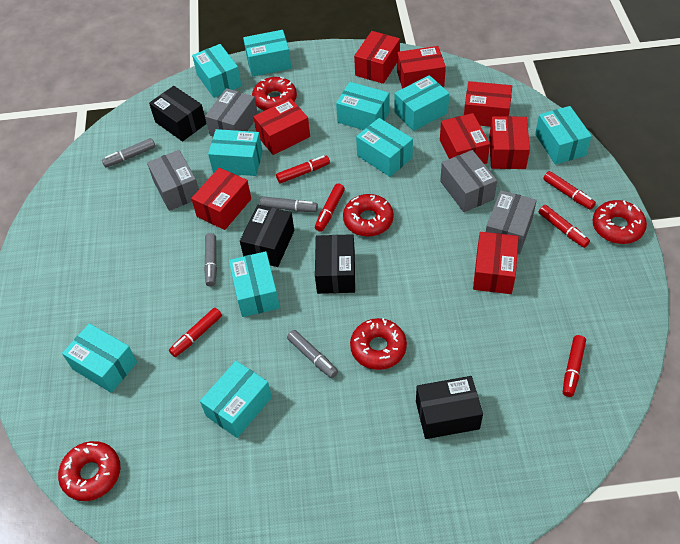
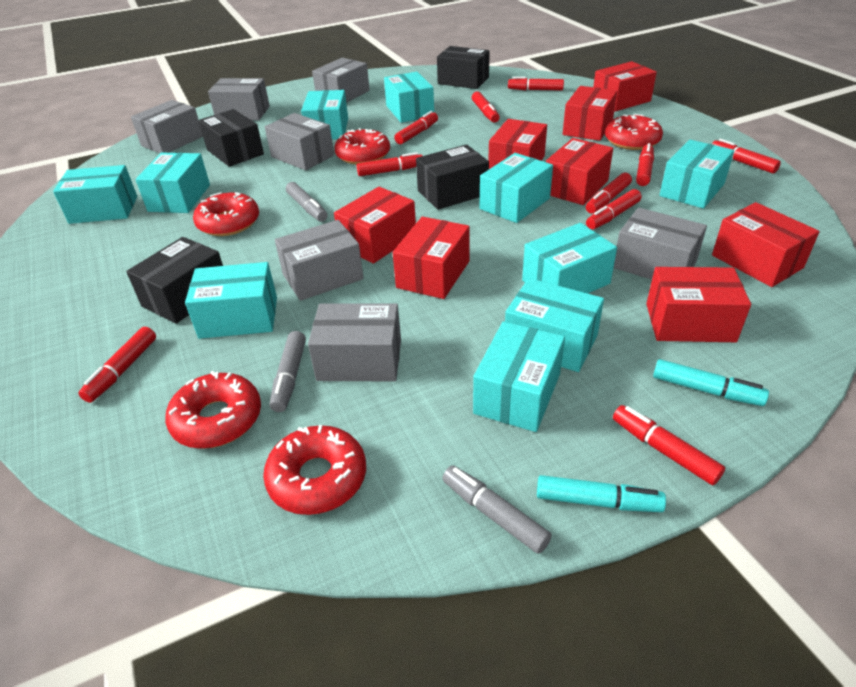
grey box: 4 -> 7
grey marker: 4 -> 3
red marker: 6 -> 10
turquoise marker: 0 -> 2

